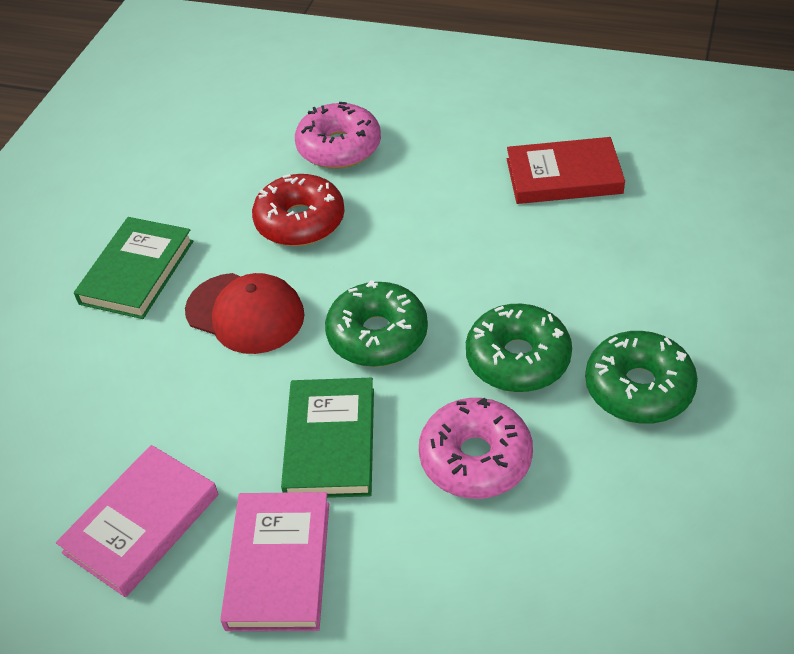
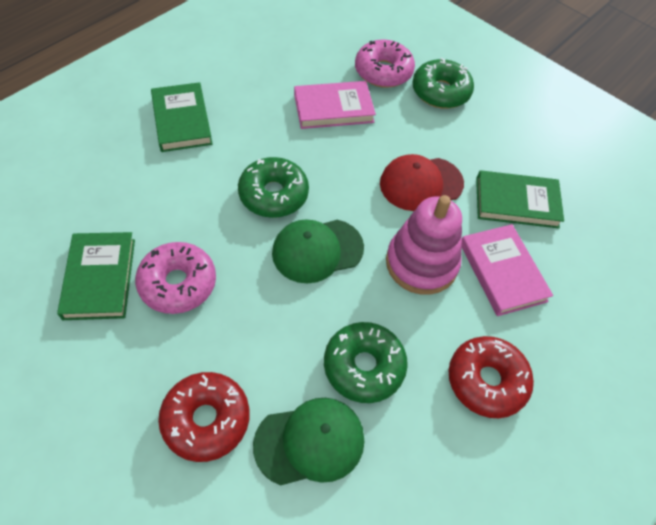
green book: 2 -> 3
green cap: 0 -> 2
pink stacking toy: 0 -> 1
red book: 1 -> 0
red donut: 1 -> 2

